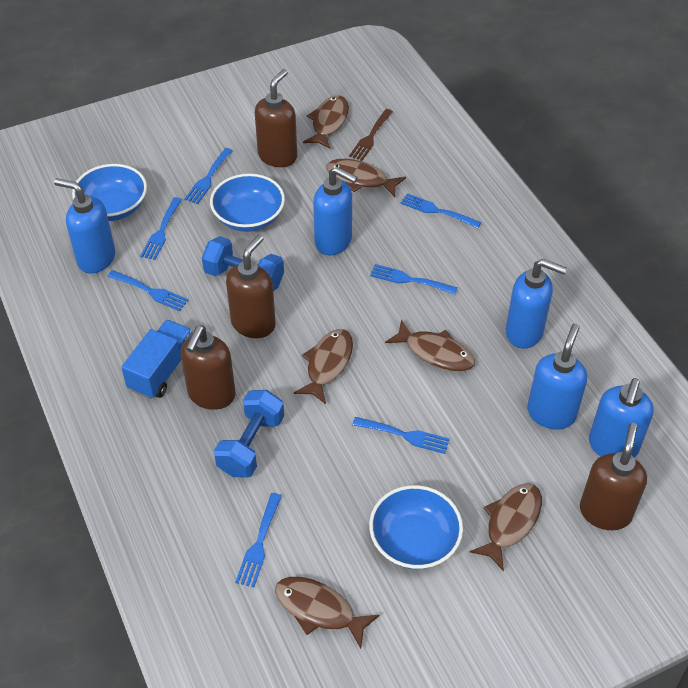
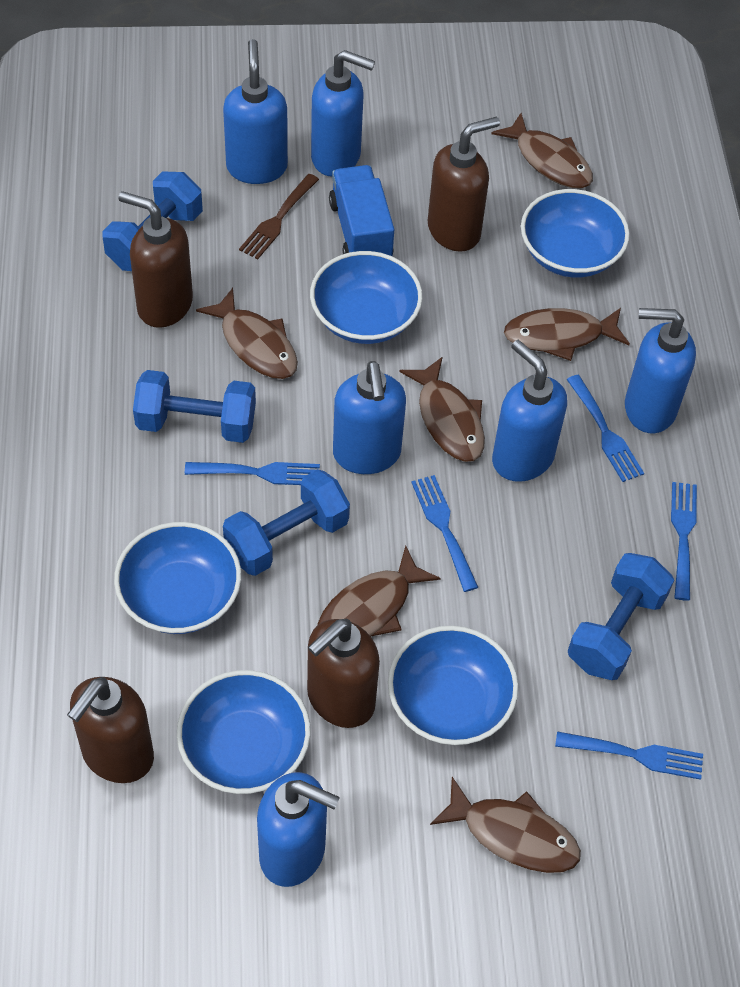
blue bowl: 3 -> 5
blue dumbbell: 2 -> 4
blue fork: 7 -> 5
blue soap dispenser: 5 -> 6

